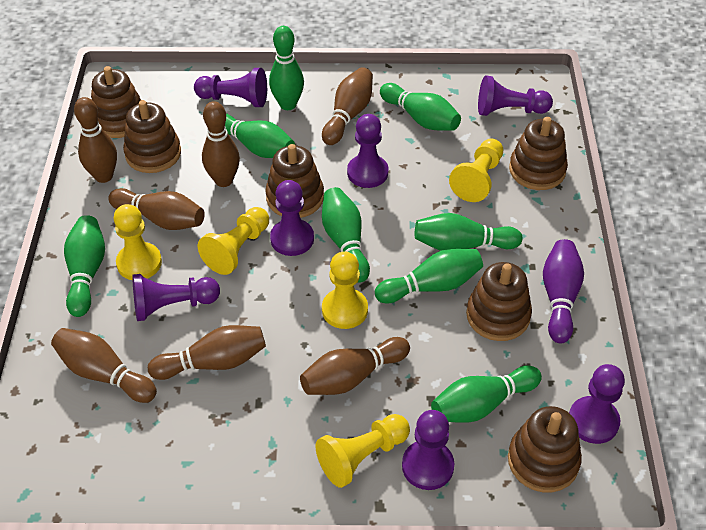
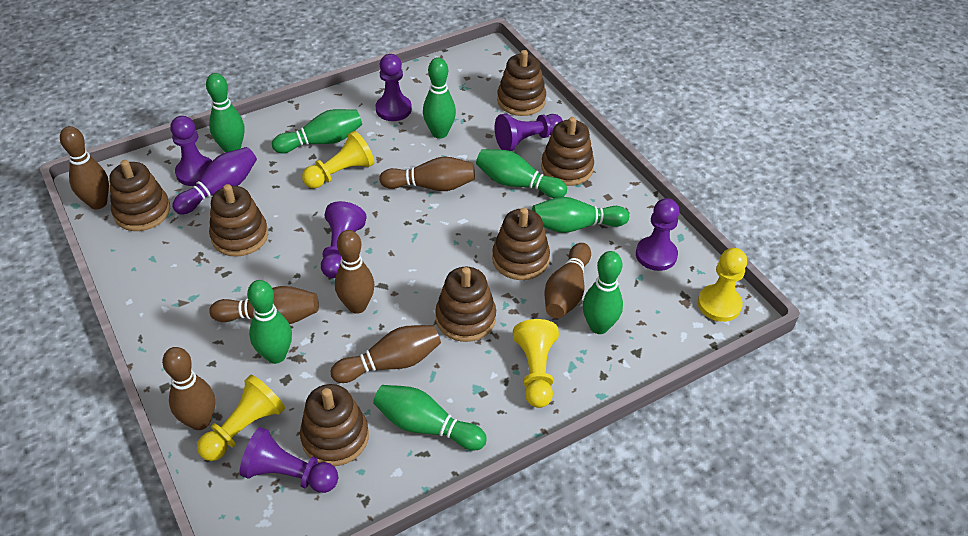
brown stacking toy: 6 -> 7
purple pawn: 7 -> 6
yellow pawn: 5 -> 4

